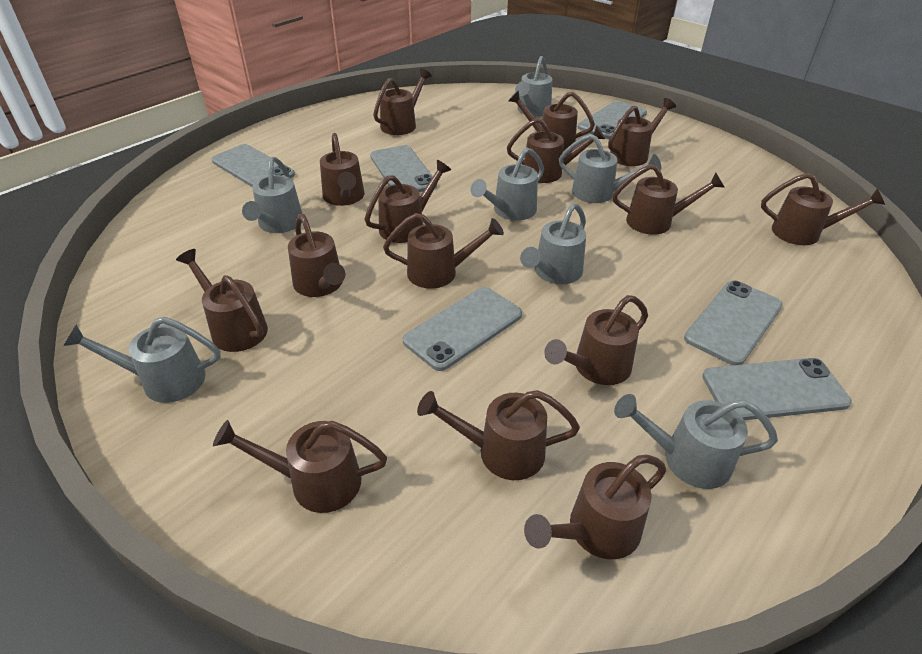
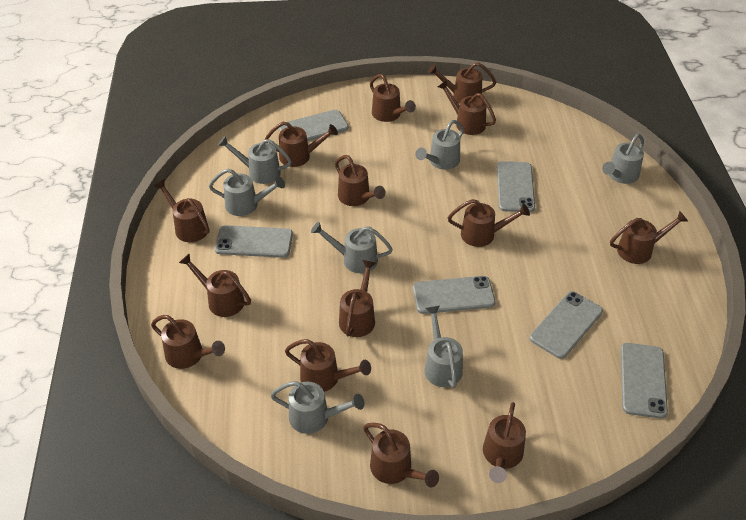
brown watering can: 15 -> 14

